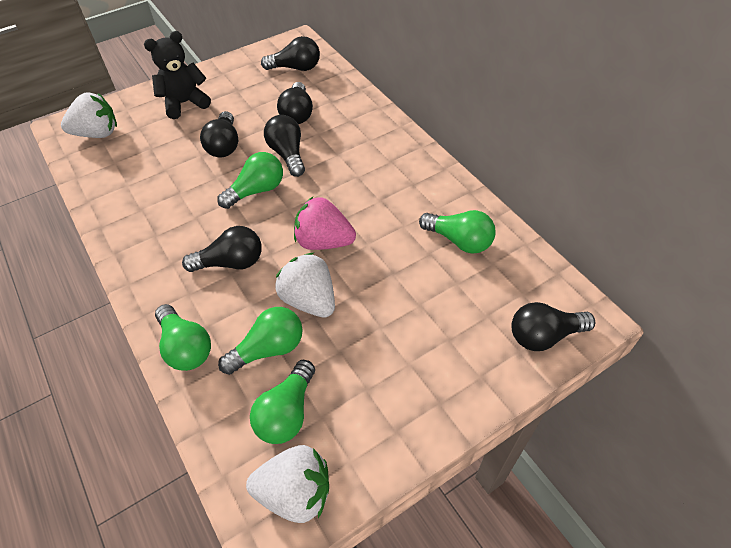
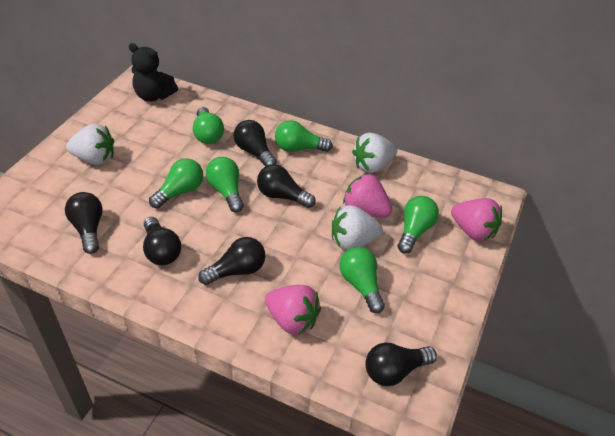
green light bulb: 5 -> 6
pink strawberry: 1 -> 3

